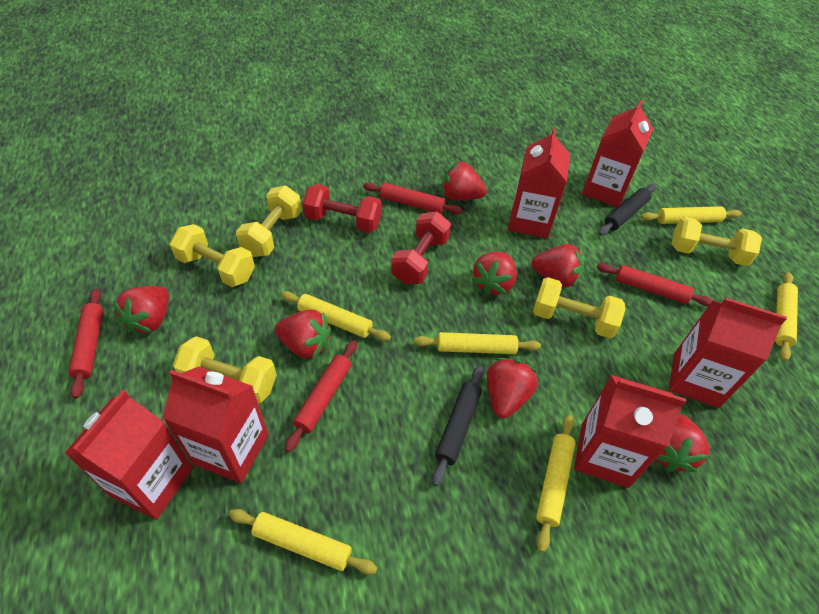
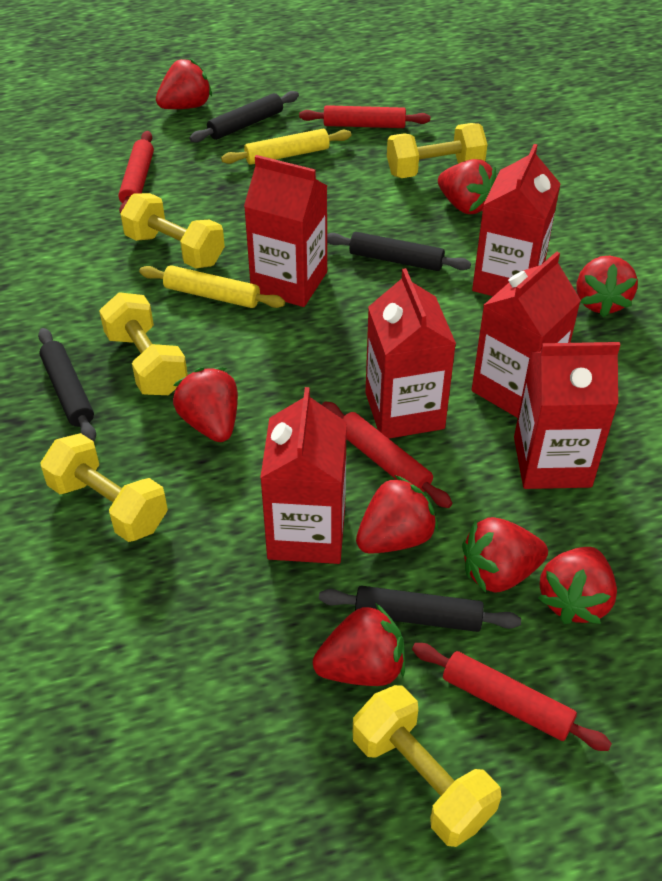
black rolling pin: 2 -> 4
red dumbbell: 2 -> 0
red strawberry: 7 -> 8
yellow rolling pin: 6 -> 2

